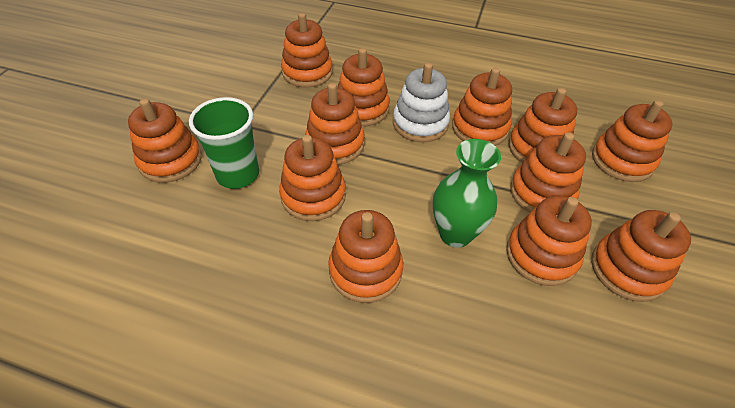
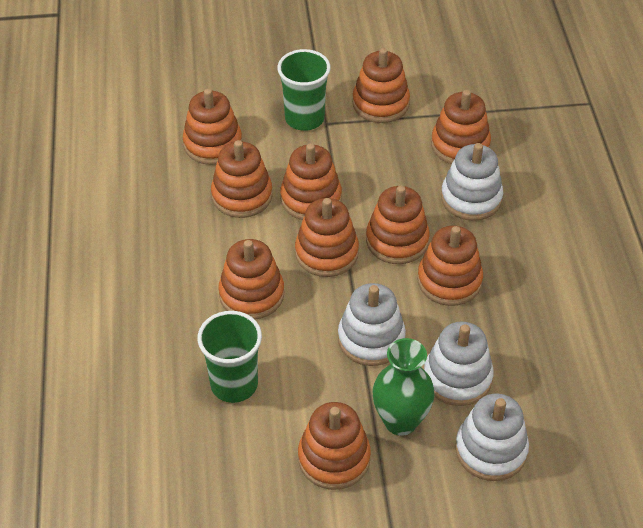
green cup: 1 -> 2
orange stacking toy: 12 -> 10
white stacking toy: 1 -> 4

